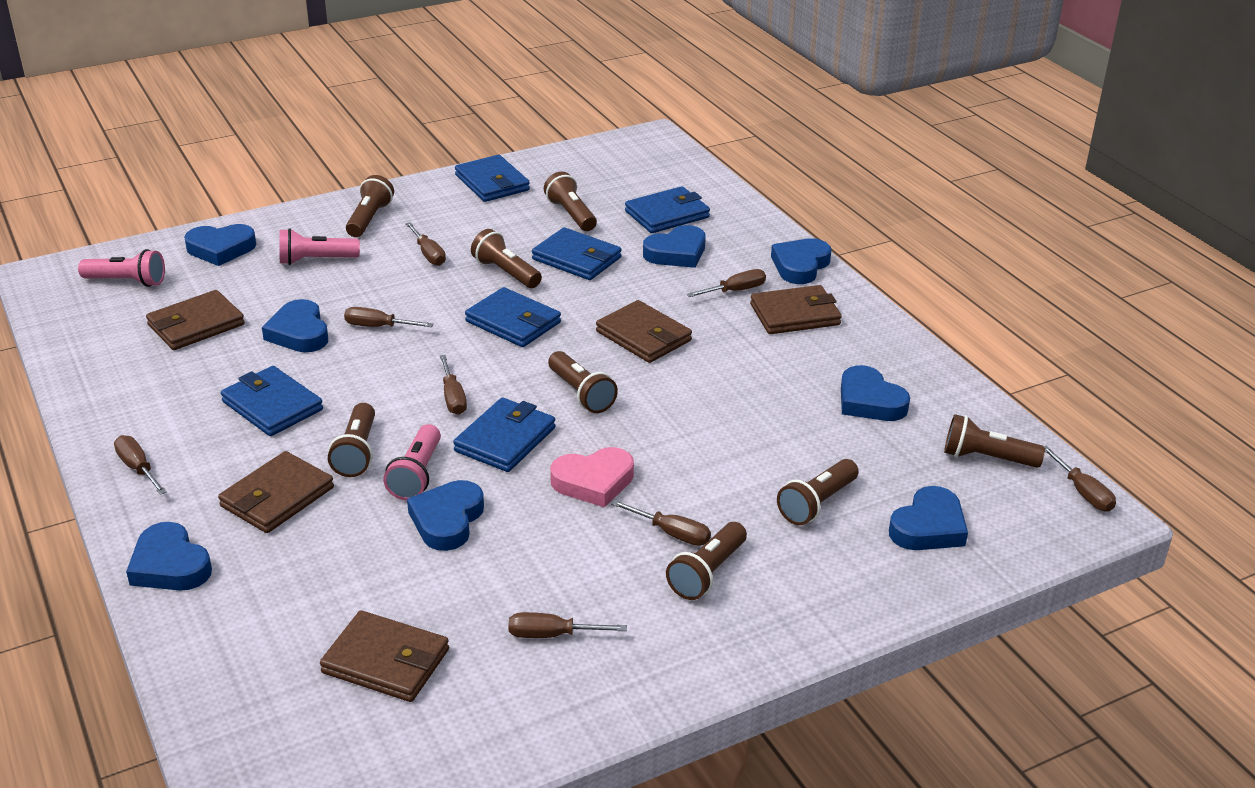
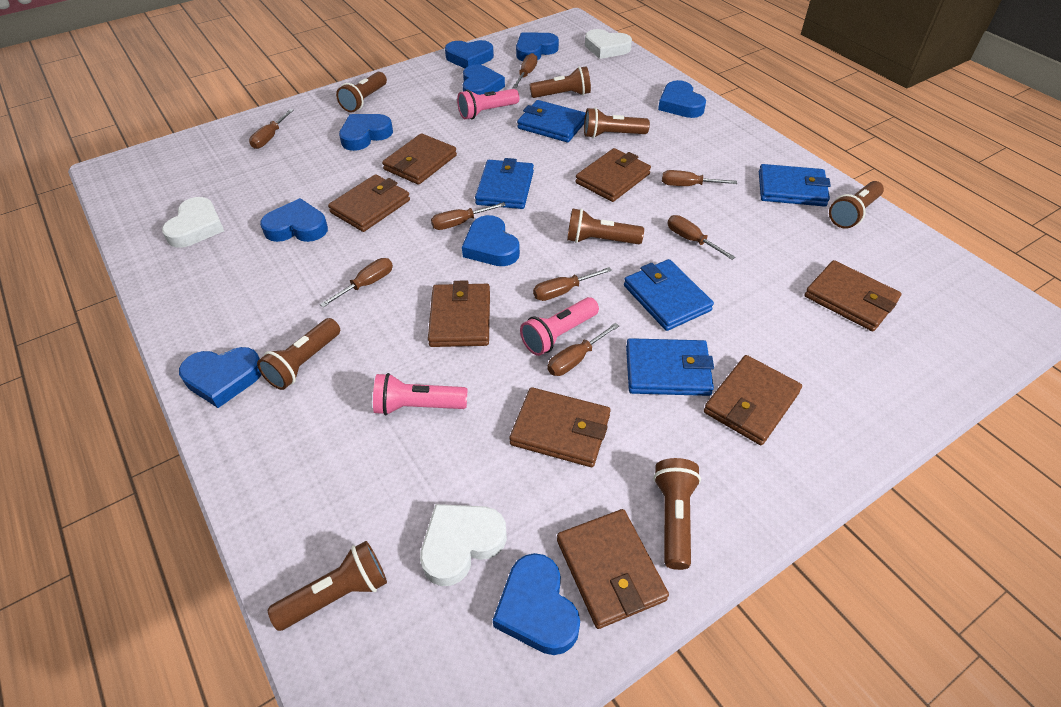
blue heart: 8 -> 9
blue wallet: 6 -> 5
brown wallet: 5 -> 8
pink heart: 1 -> 0
white heart: 0 -> 3

